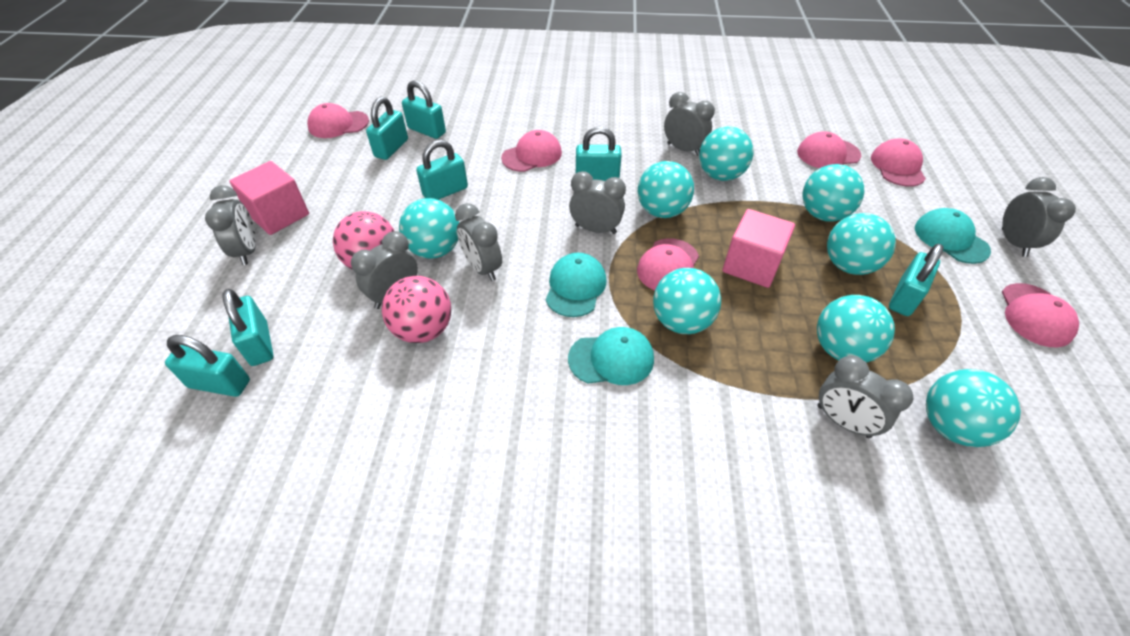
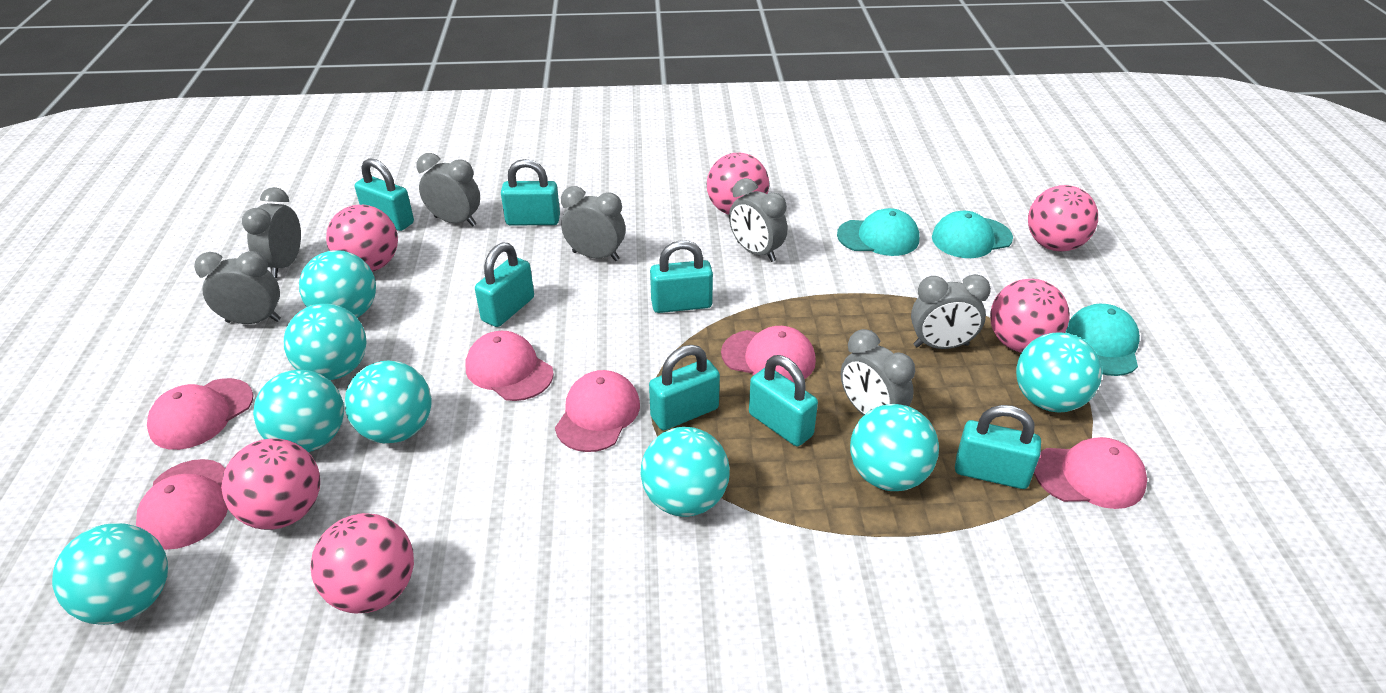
pink ball: 2 -> 6
pink cube: 2 -> 0

